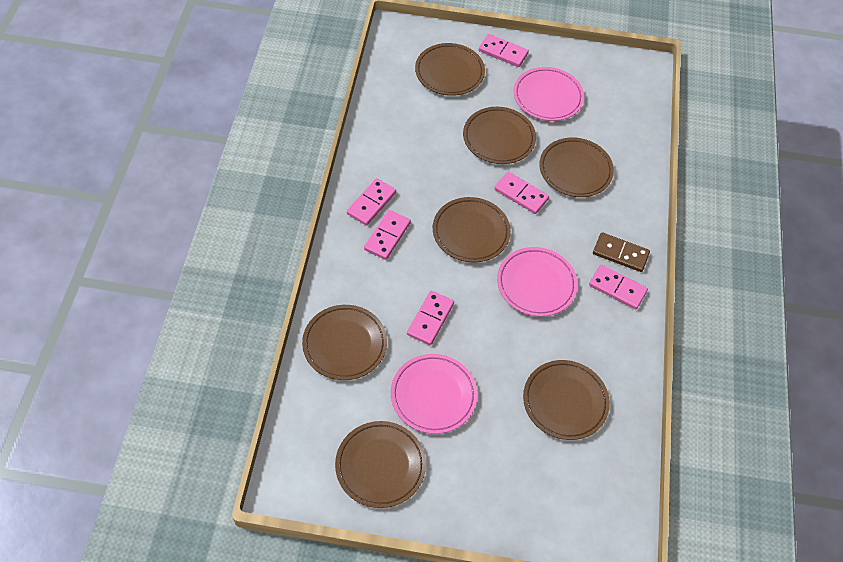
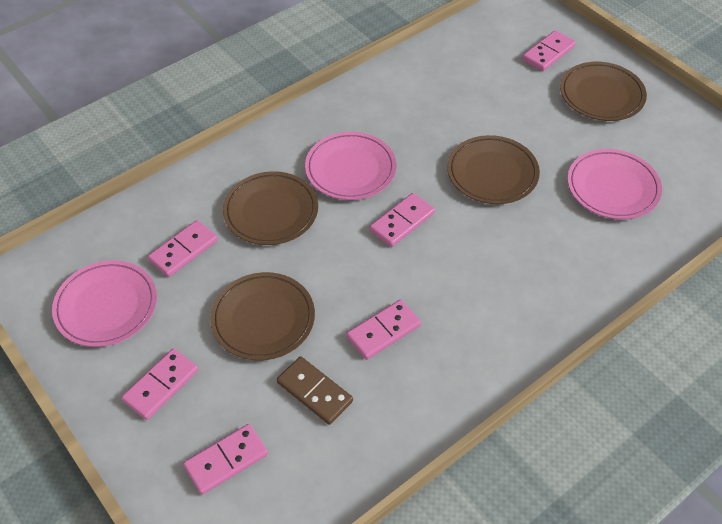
brown plate: 7 -> 4

